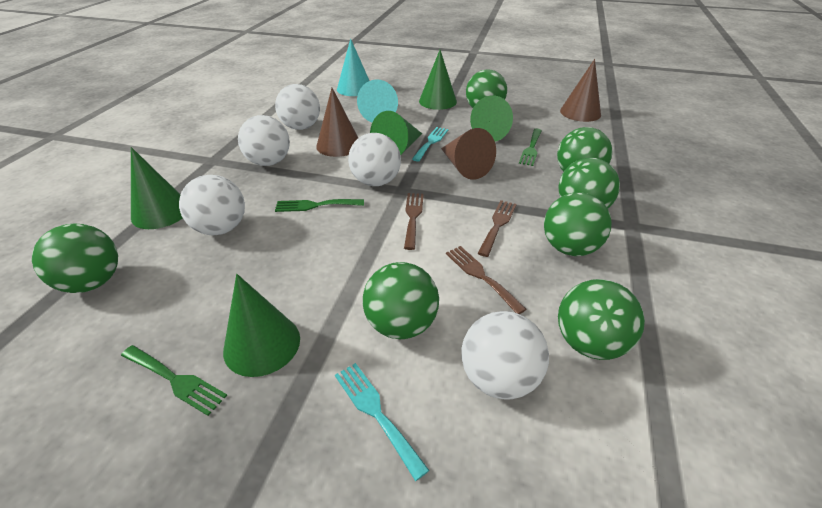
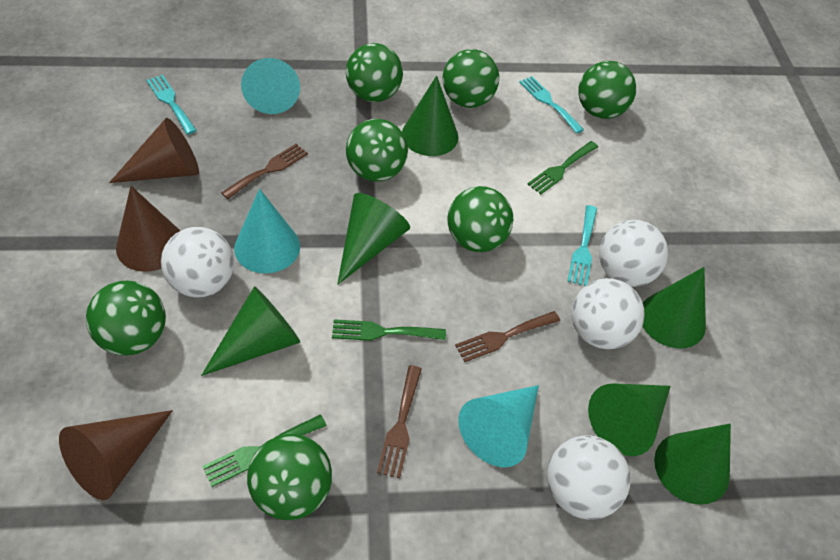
green cone: 5 -> 6
turquoise cone: 2 -> 3
turquoise fork: 2 -> 3
white ball: 5 -> 4

